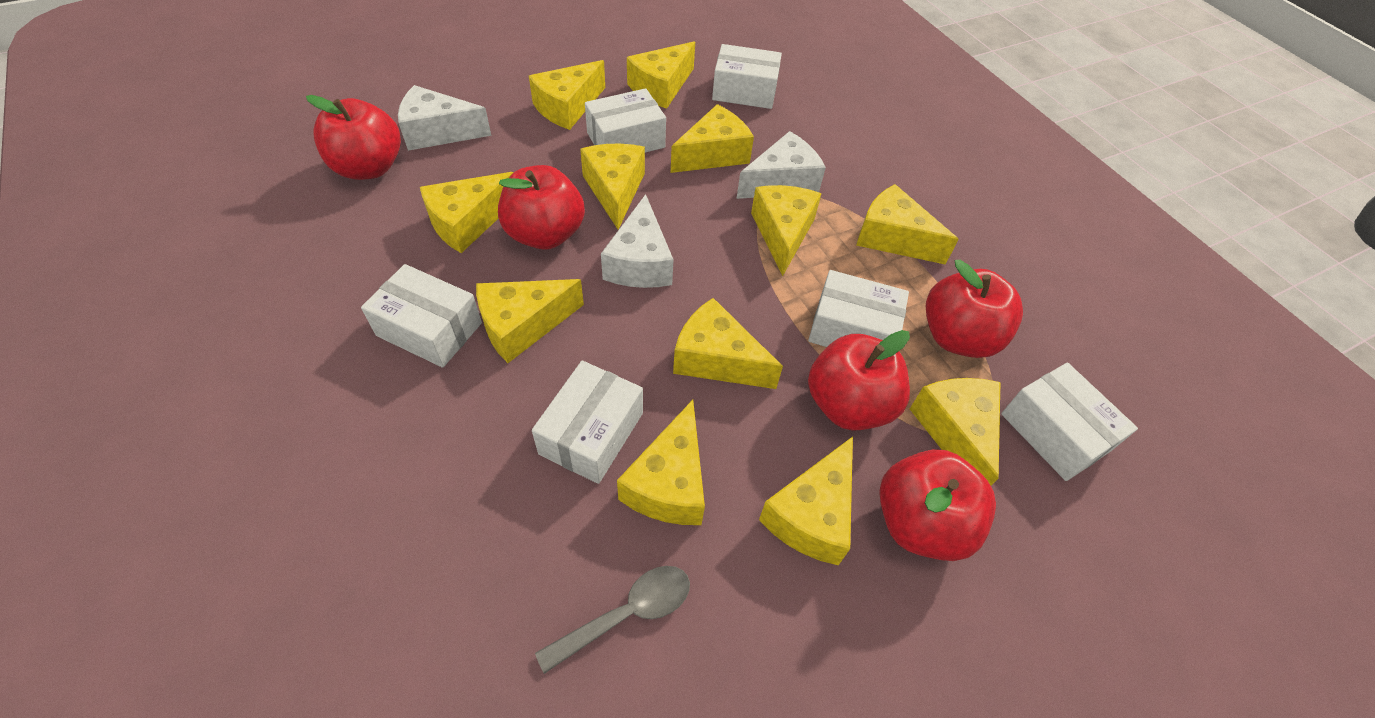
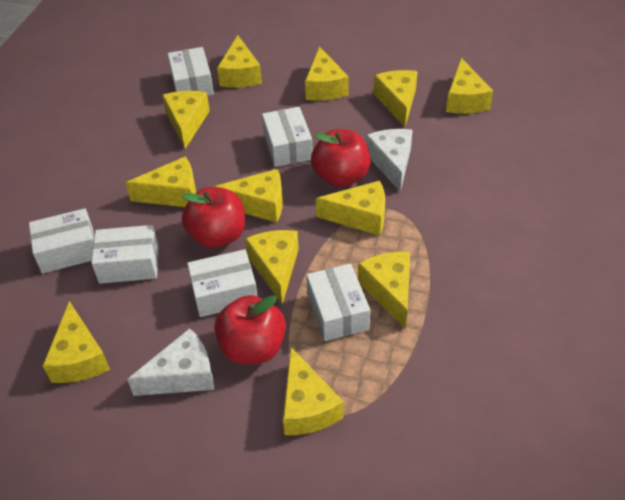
grey spoon: 1 -> 0
red apple: 5 -> 3
white cheese: 3 -> 2

